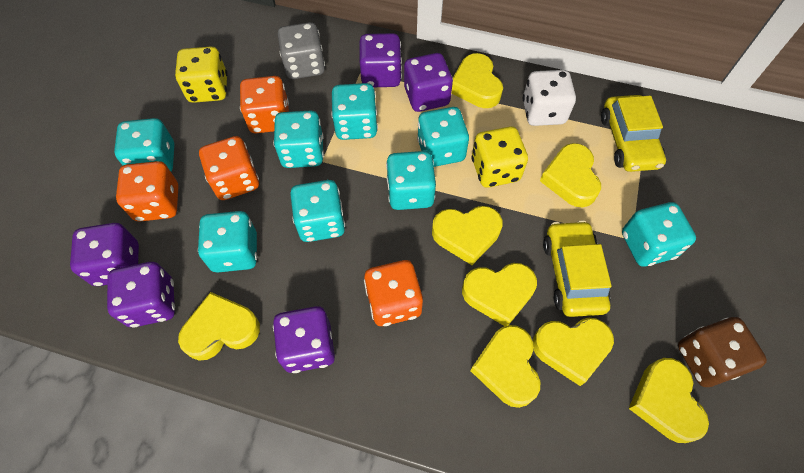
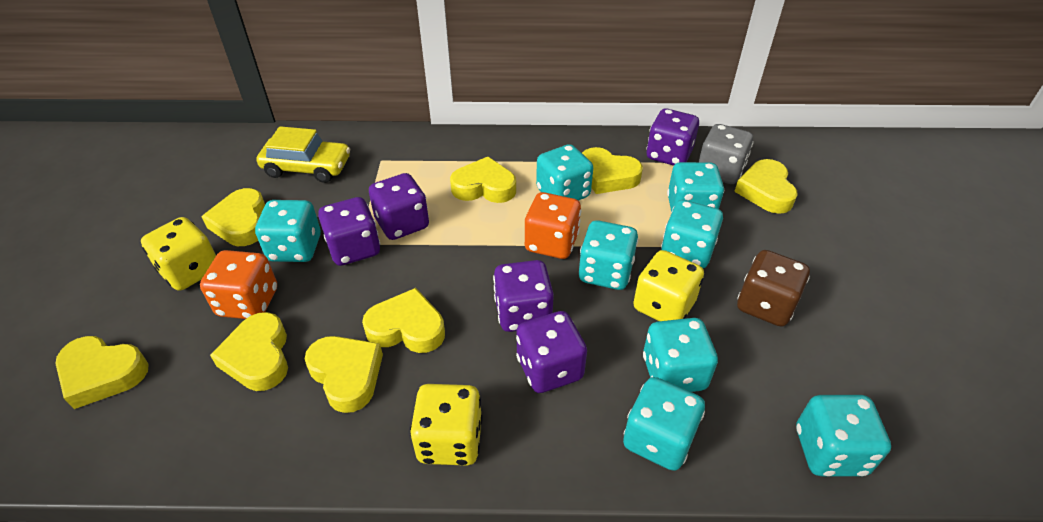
orange dice: 4 -> 2
white dice: 1 -> 0
yellow car: 2 -> 1
yellow dice: 2 -> 3

